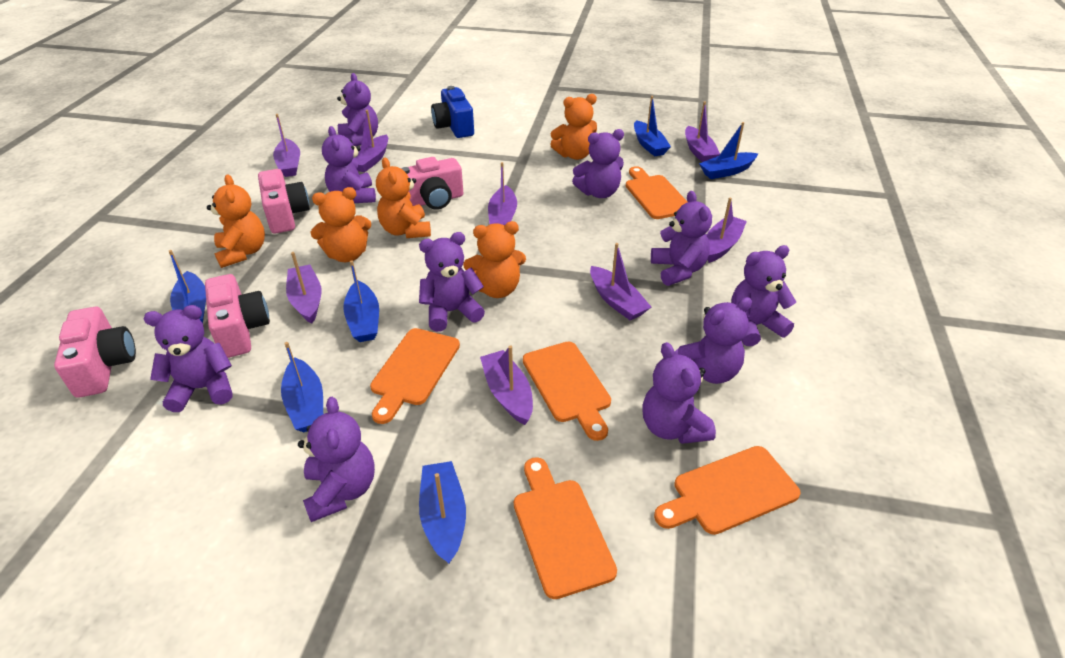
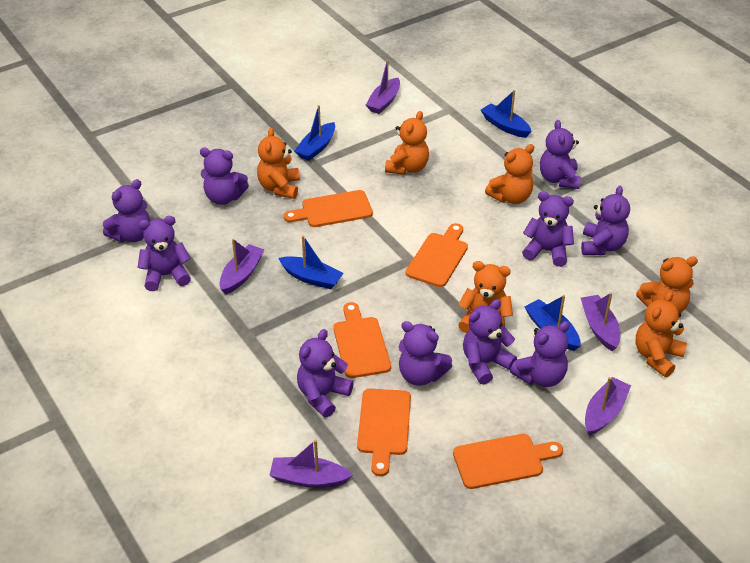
blue boat: 6 -> 4
blue camera: 1 -> 0
orange teddy bear: 5 -> 6
pink camera: 4 -> 0
purple boat: 8 -> 5

